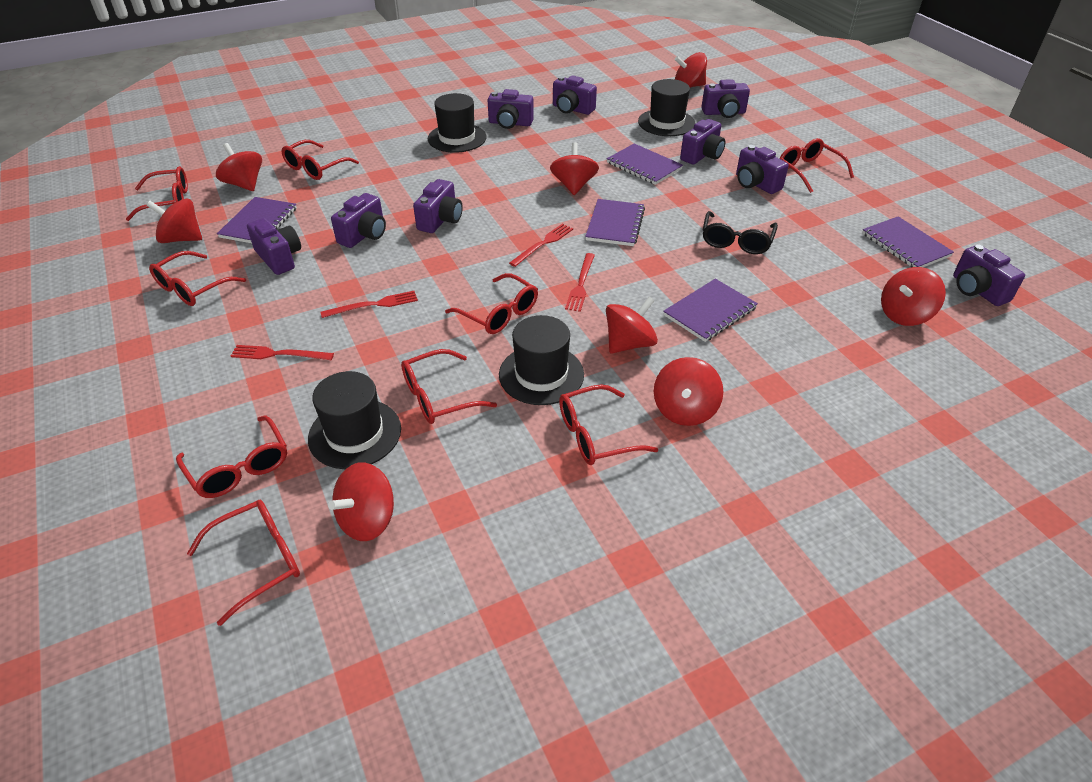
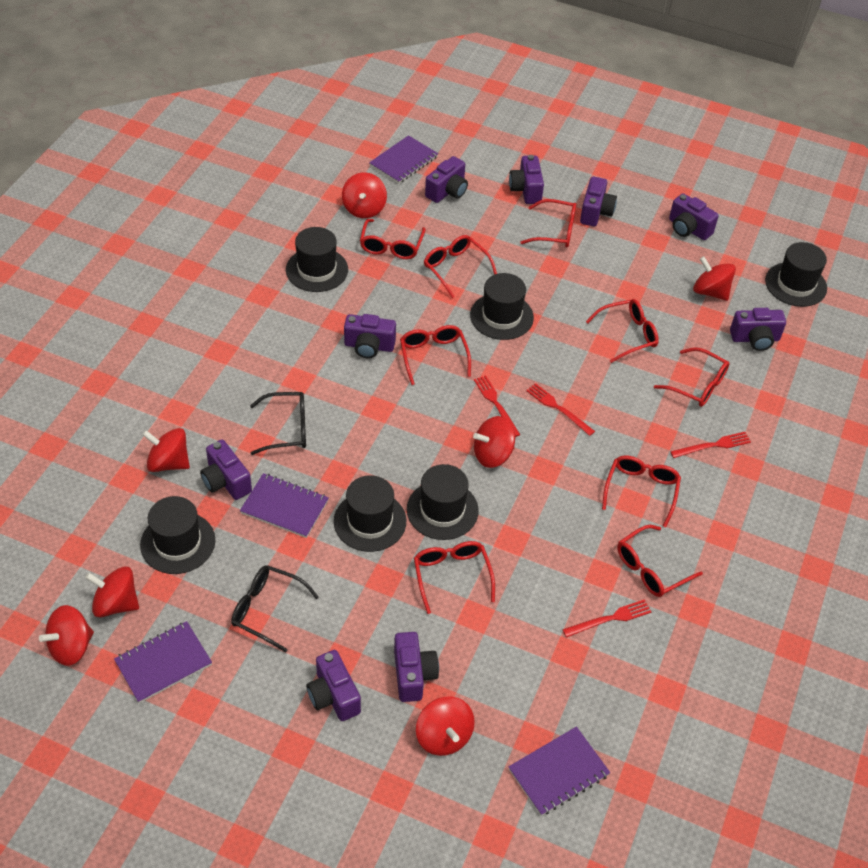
black glasses: 1 -> 2
black hat: 4 -> 6
purple notebook: 5 -> 4
red spinning top: 8 -> 7

